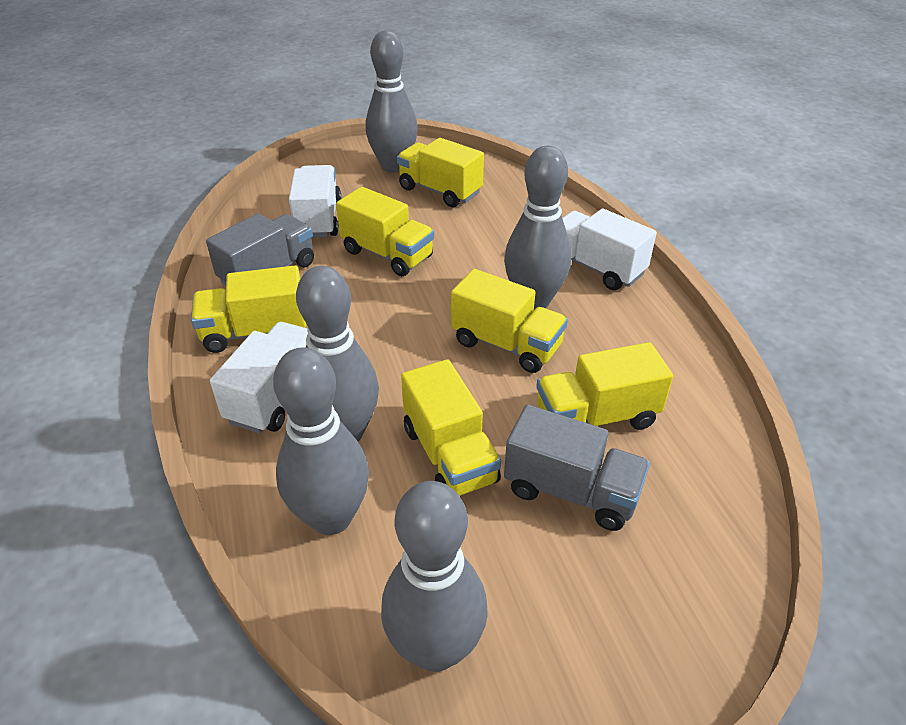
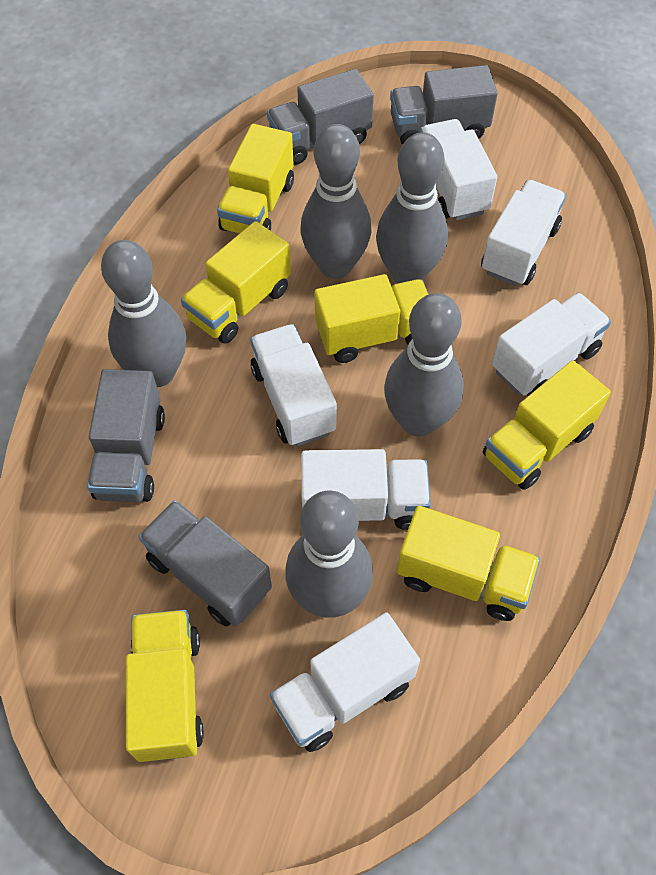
grey truck: 2 -> 4
white truck: 3 -> 6

